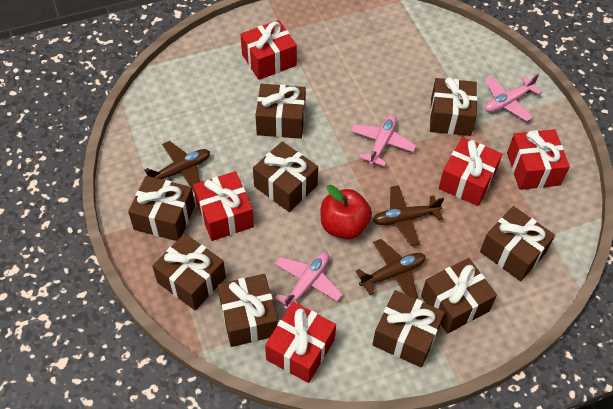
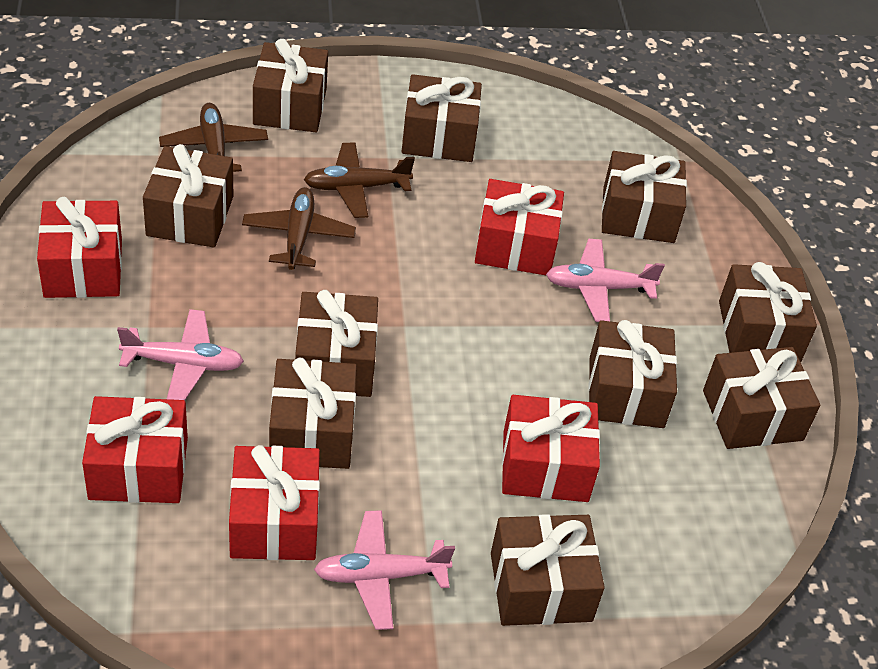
brown gift: 9 -> 10
red apple: 1 -> 0

